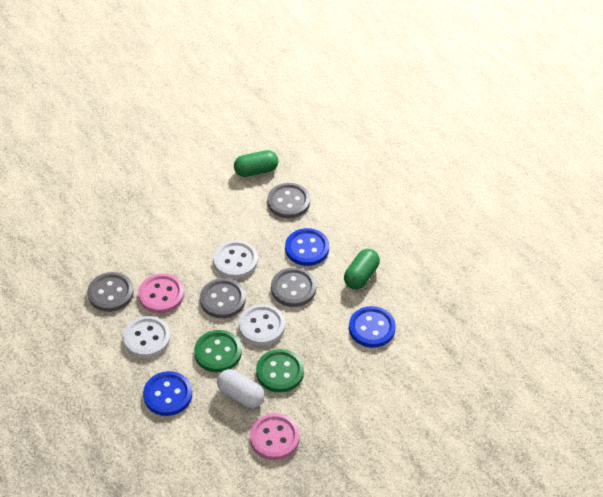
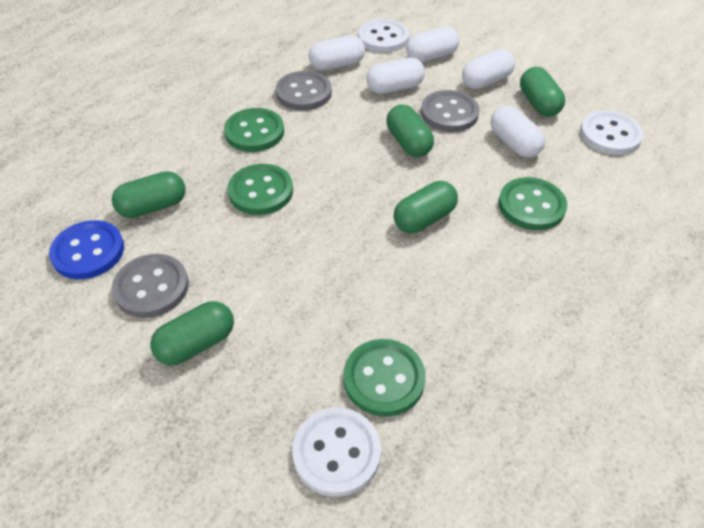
blue button: 3 -> 1
green button: 2 -> 4
green capsule: 2 -> 5
grey button: 4 -> 3
pink button: 2 -> 0
white capsule: 1 -> 5

